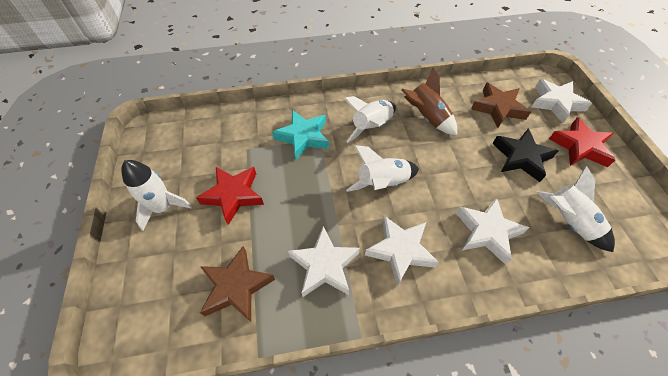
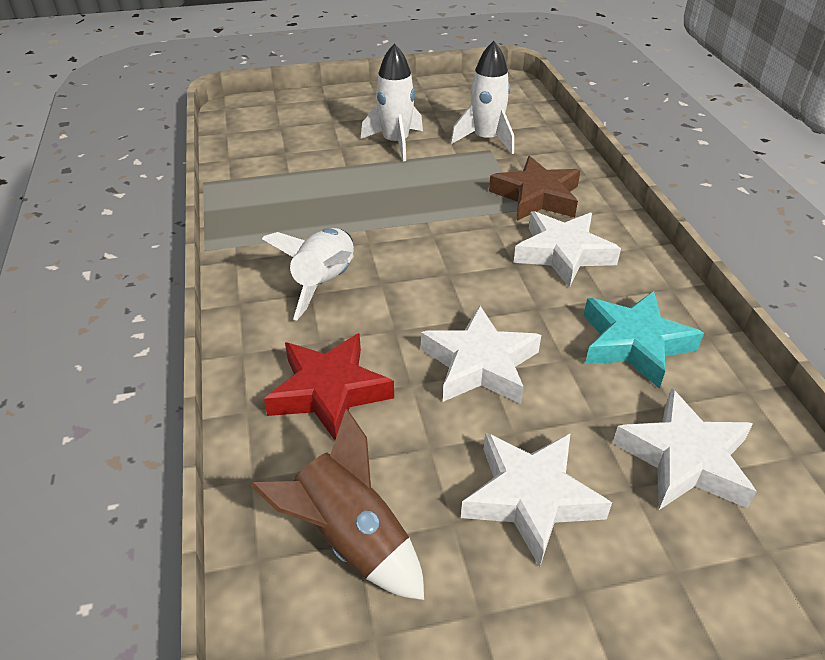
black star: 1 -> 0
brown star: 2 -> 1
red star: 2 -> 1
white rocket: 4 -> 3

